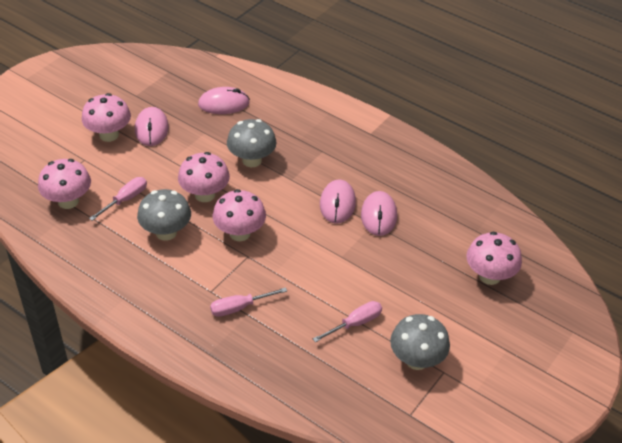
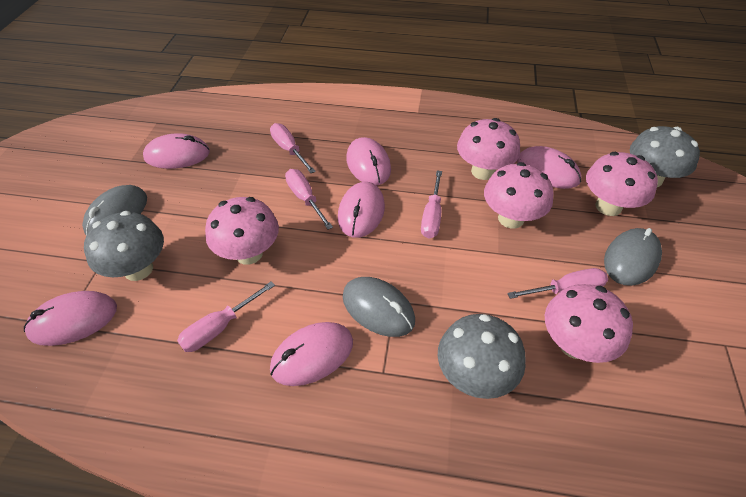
grey mouse: 0 -> 3
pink mouse: 4 -> 6
pink screwdriver: 3 -> 5

